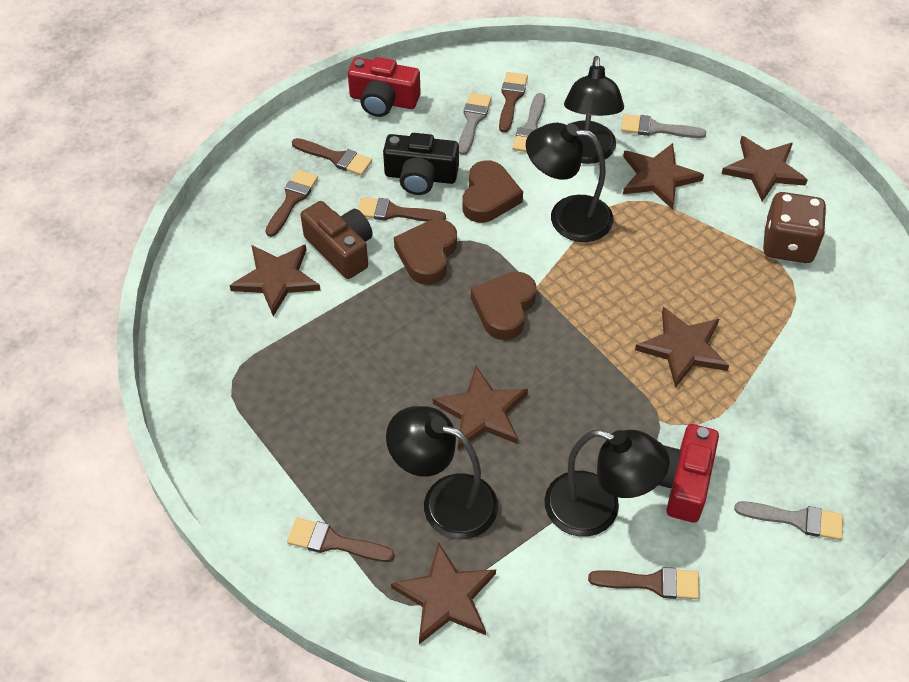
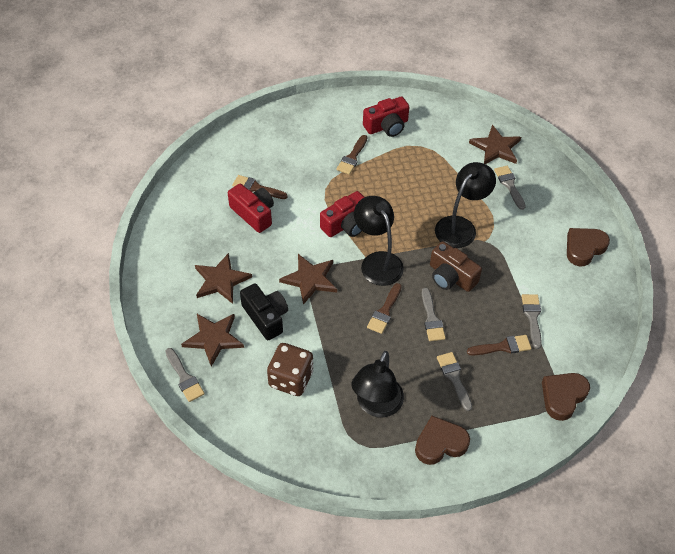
black lamp: 4 -> 3
brown brush: 6 -> 4
brown star: 6 -> 4
grey brush: 4 -> 5
red camera: 2 -> 3

